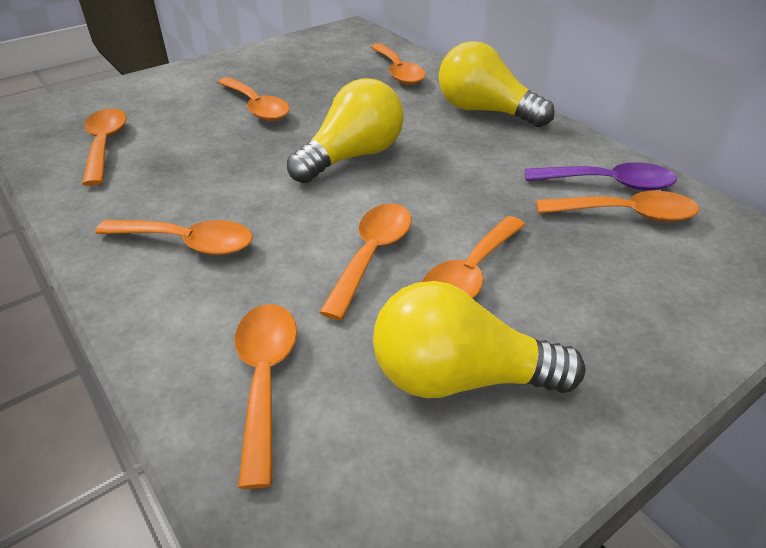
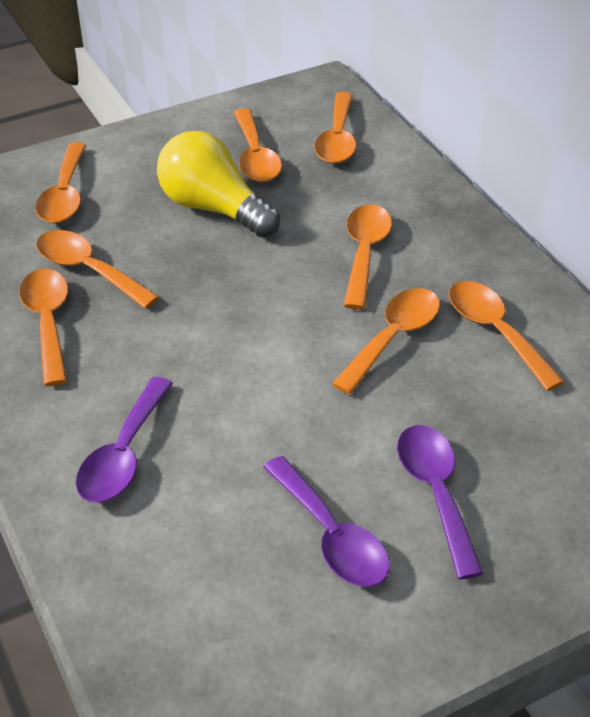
purple spoon: 1 -> 3
yellow light bulb: 3 -> 1

